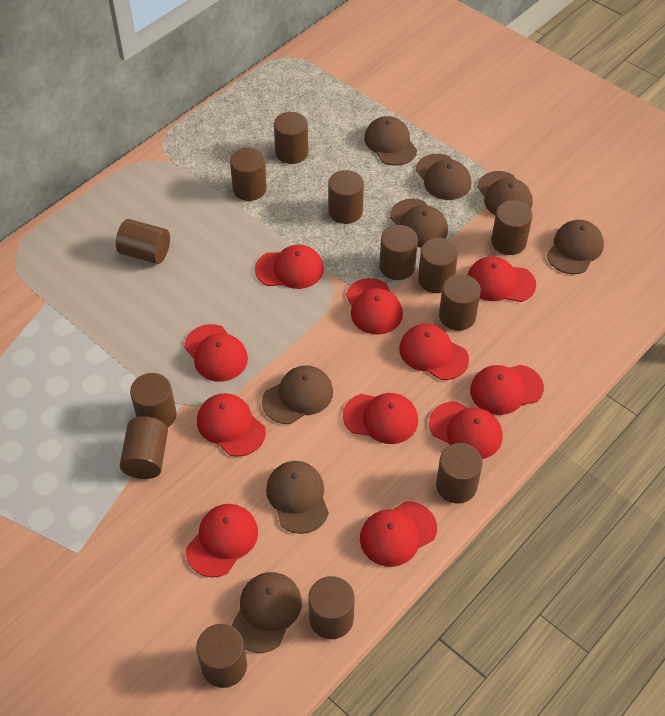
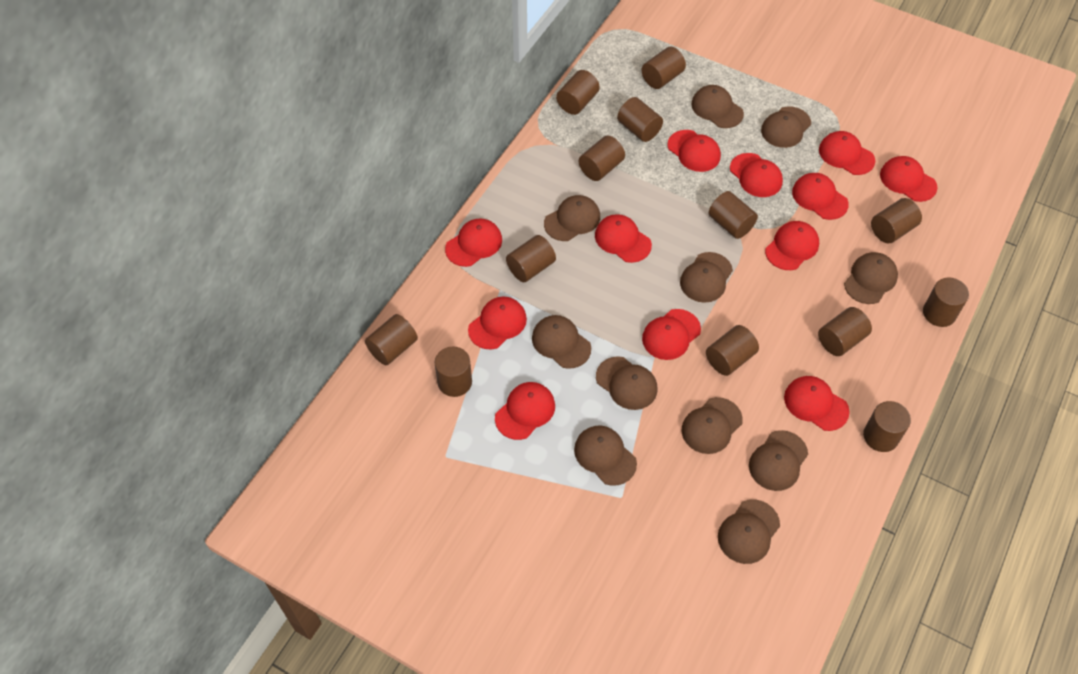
brown cap: 8 -> 11
red cap: 11 -> 12

